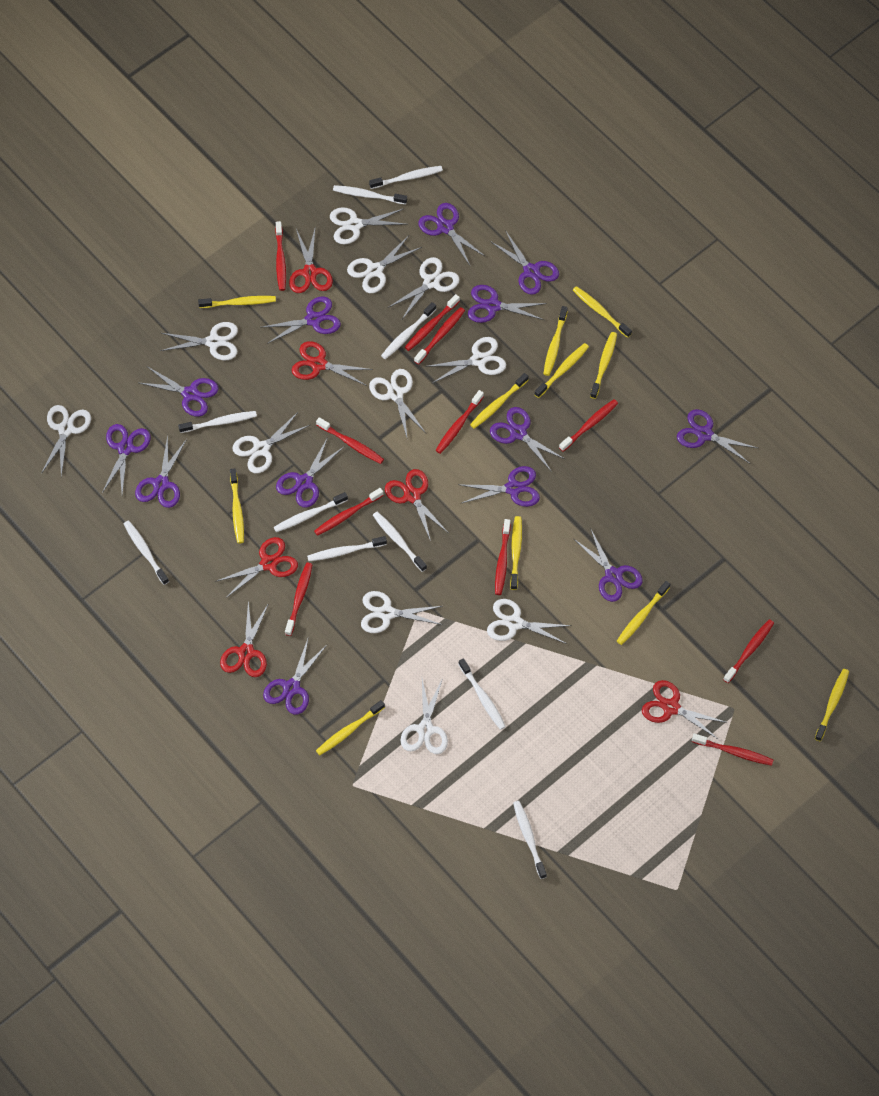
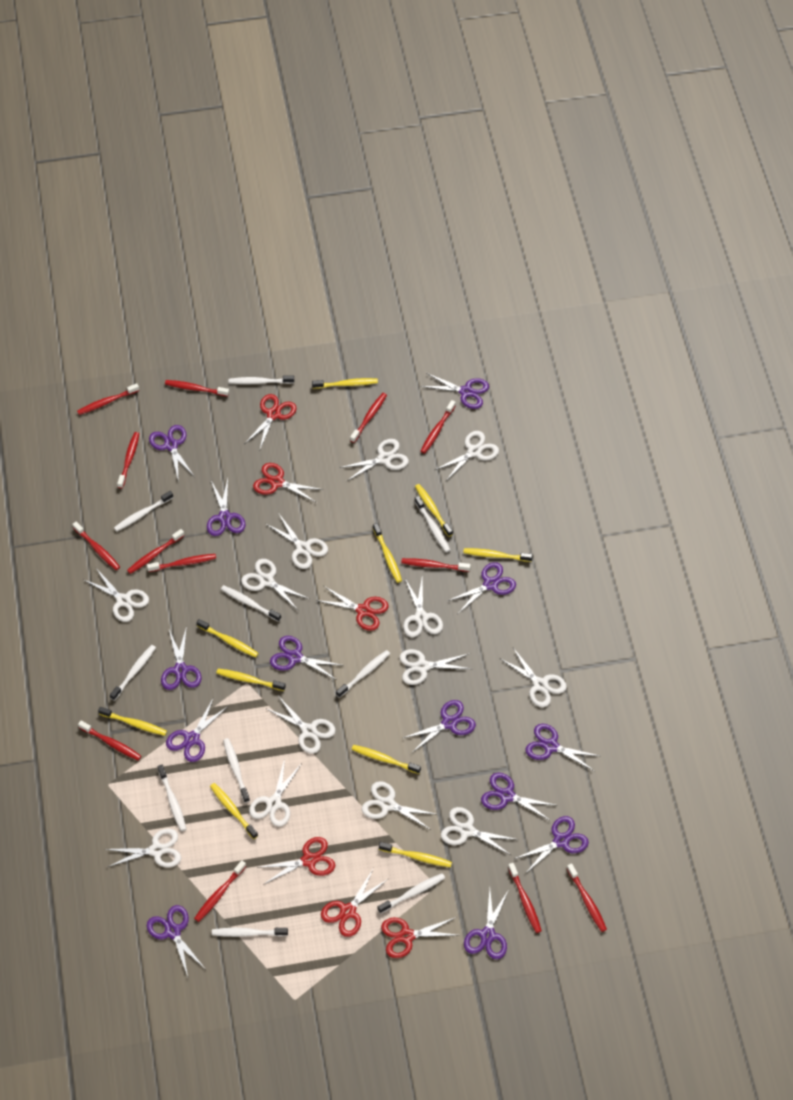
red toothbrush: 11 -> 13
white scissors: 11 -> 13
yellow toothbrush: 11 -> 10

